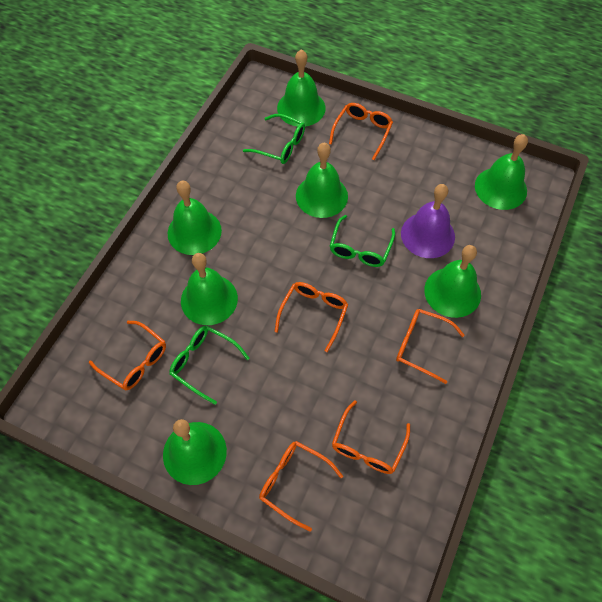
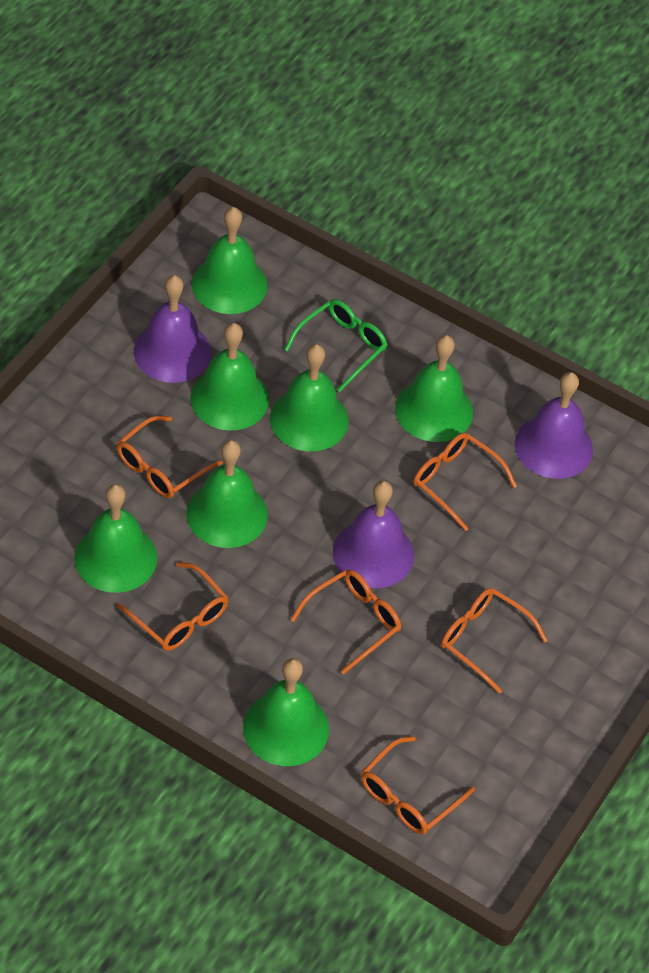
green glasses: 3 -> 1
purple bell: 1 -> 3

